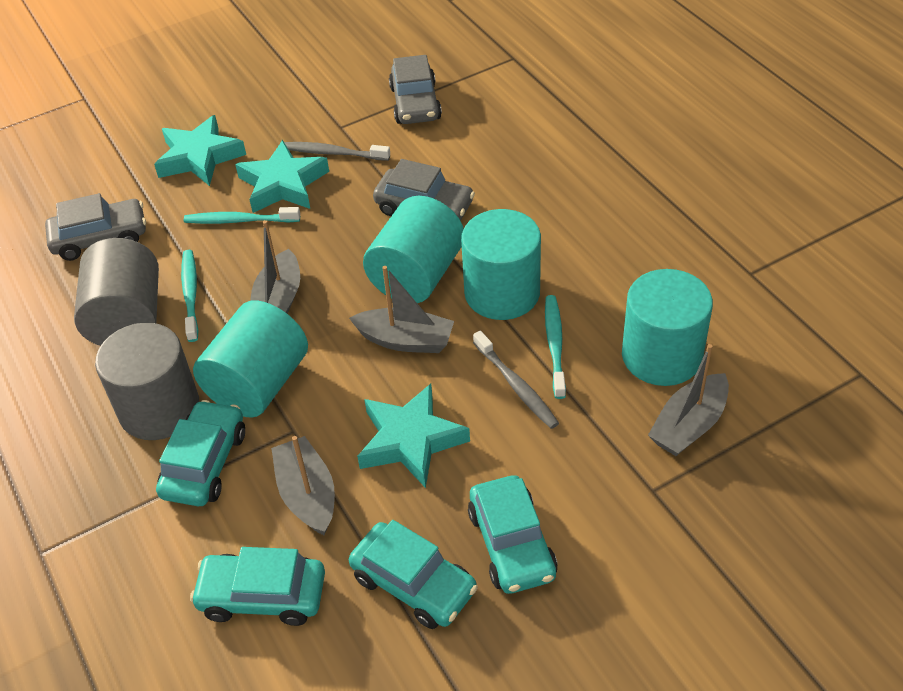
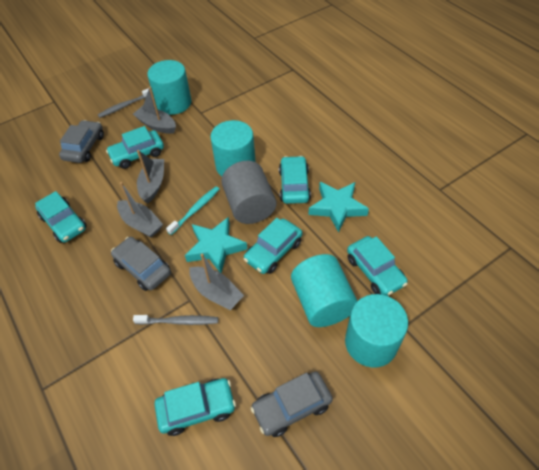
grey cylinder: 2 -> 1
turquoise car: 4 -> 6
turquoise star: 3 -> 2
turquoise toothbrush: 3 -> 1

